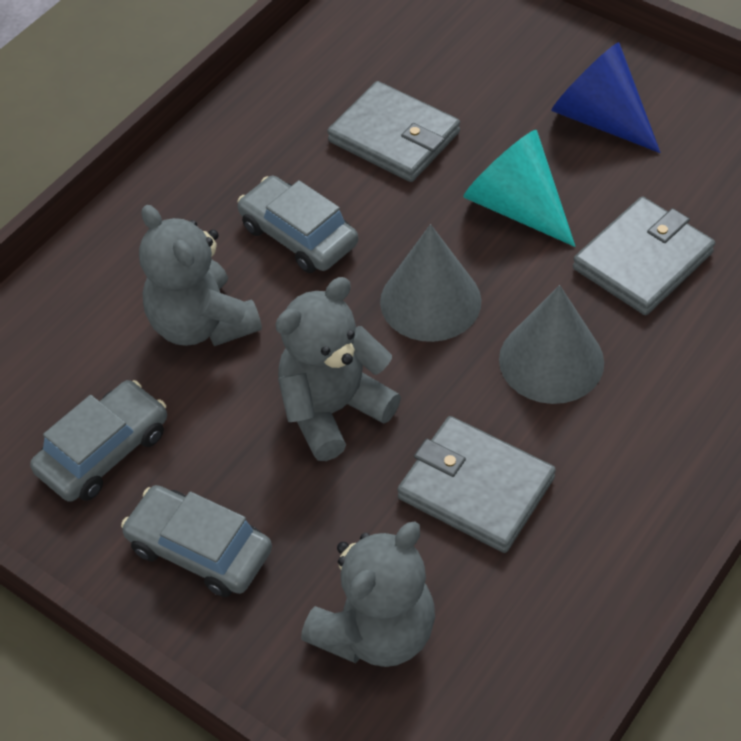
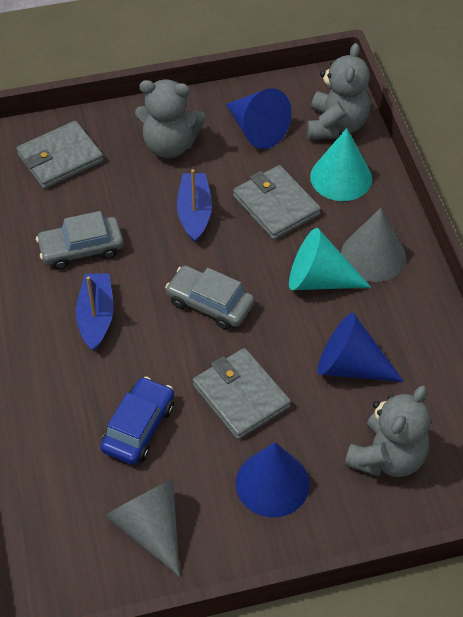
blue boat: 0 -> 2
blue car: 0 -> 1
blue cone: 1 -> 3
grey car: 3 -> 2
turquoise cone: 1 -> 2

